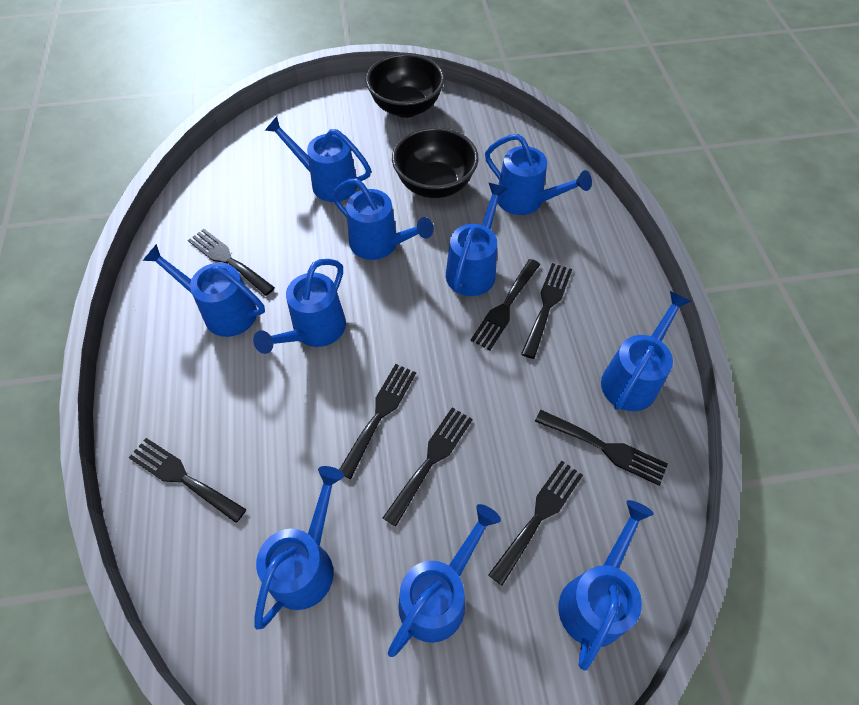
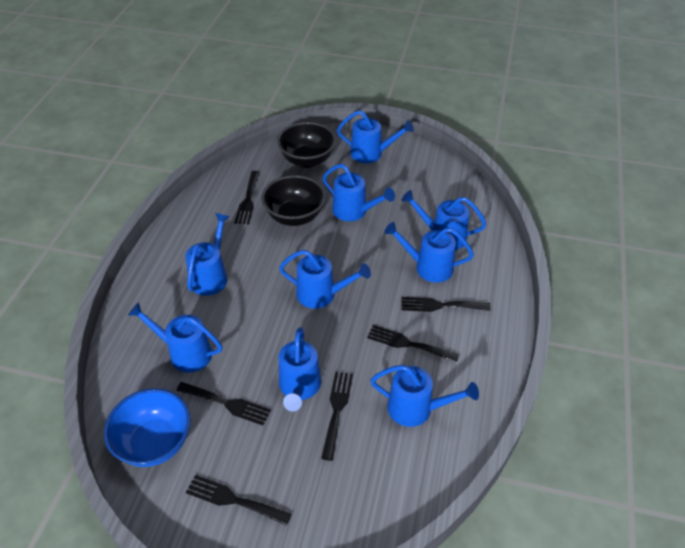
black fork: 8 -> 6
blue bowl: 0 -> 1
blue watering can: 10 -> 9

